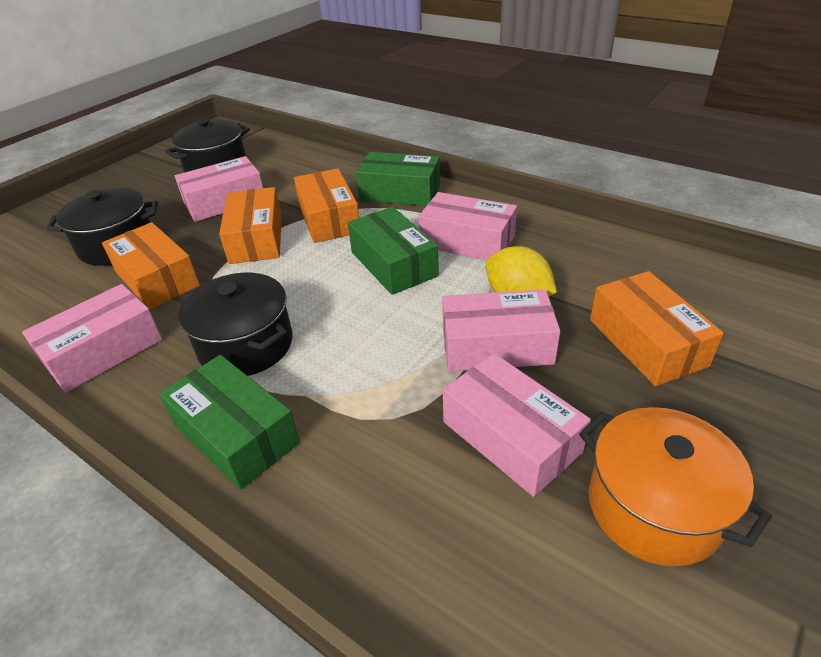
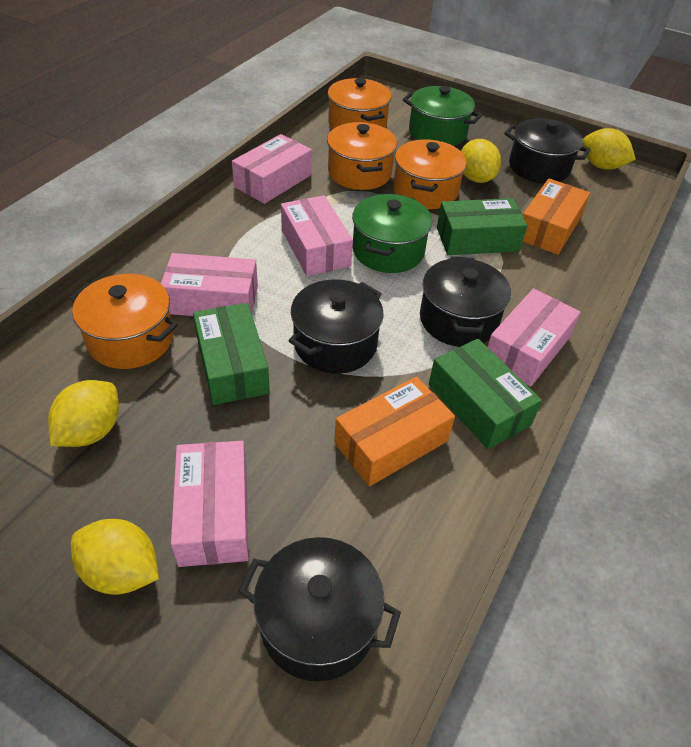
black pot: 3 -> 4
green pot: 0 -> 2
orange box: 4 -> 2
orange pot: 1 -> 4
yellow lemon: 1 -> 4

